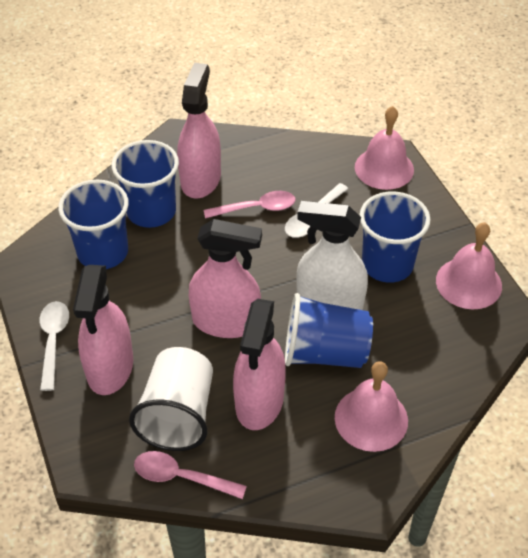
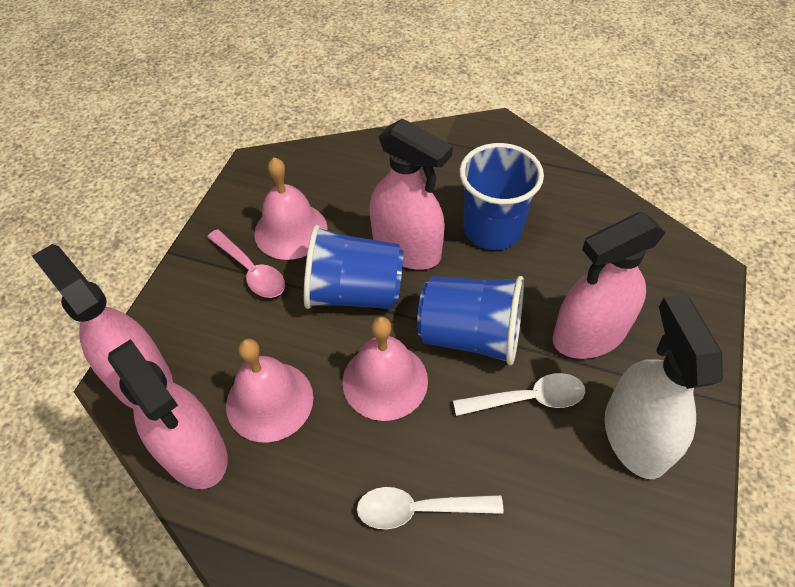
blue cup: 4 -> 3
pink spoon: 2 -> 1
white cup: 1 -> 0

